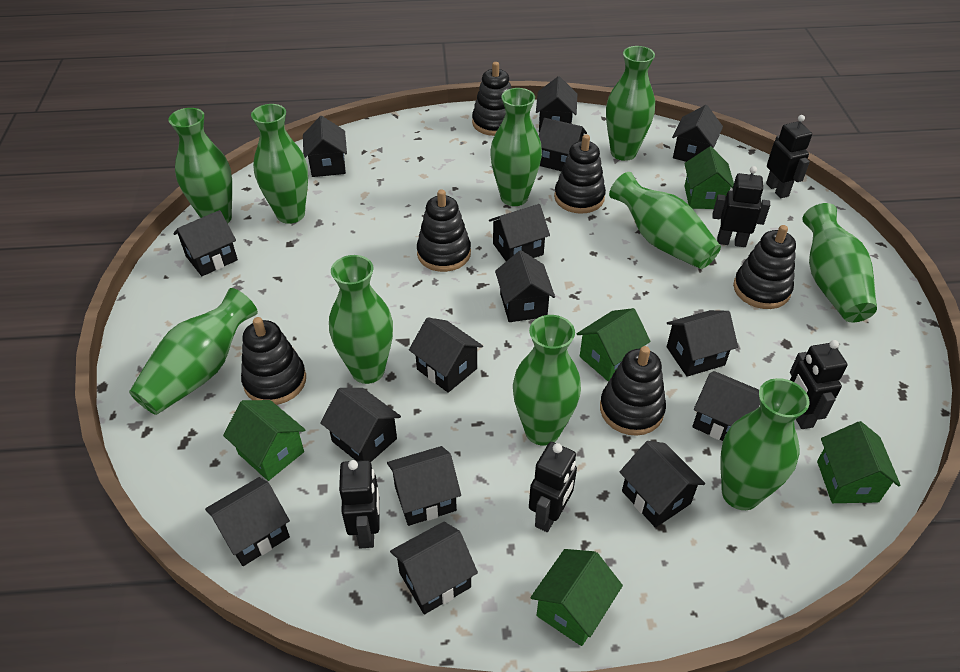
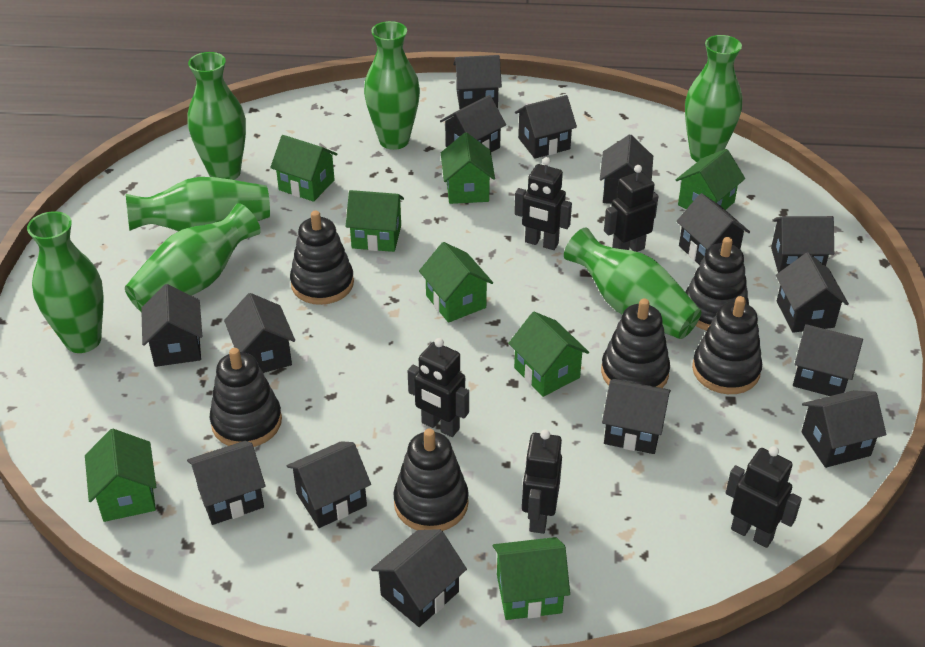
green house: 5 -> 8
green vase: 10 -> 7

